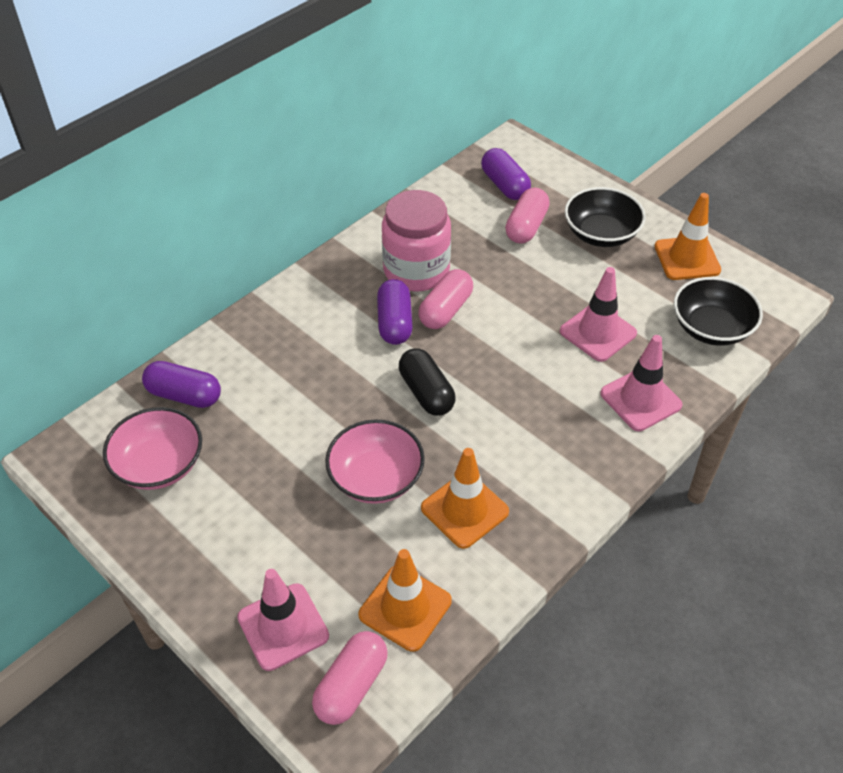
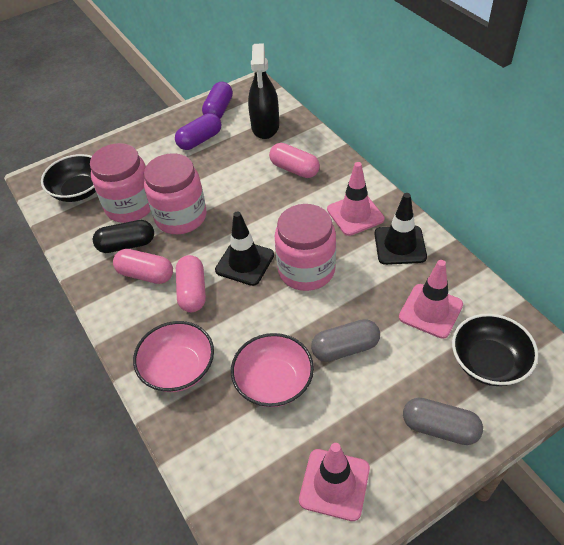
black spray bottle: 0 -> 1
black traffic cone: 0 -> 2
grey capsule: 0 -> 2
orange traffic cone: 3 -> 0
pink jar: 1 -> 3
purple capsule: 3 -> 2

